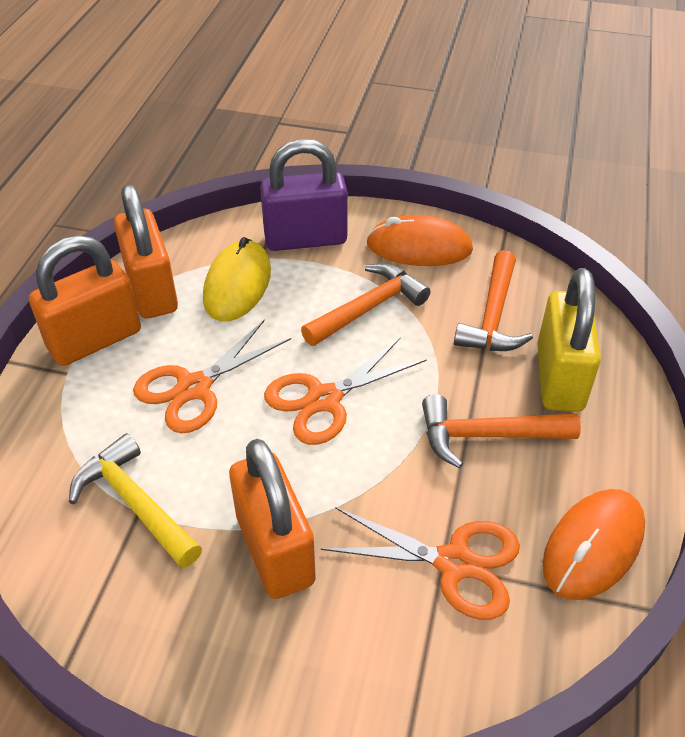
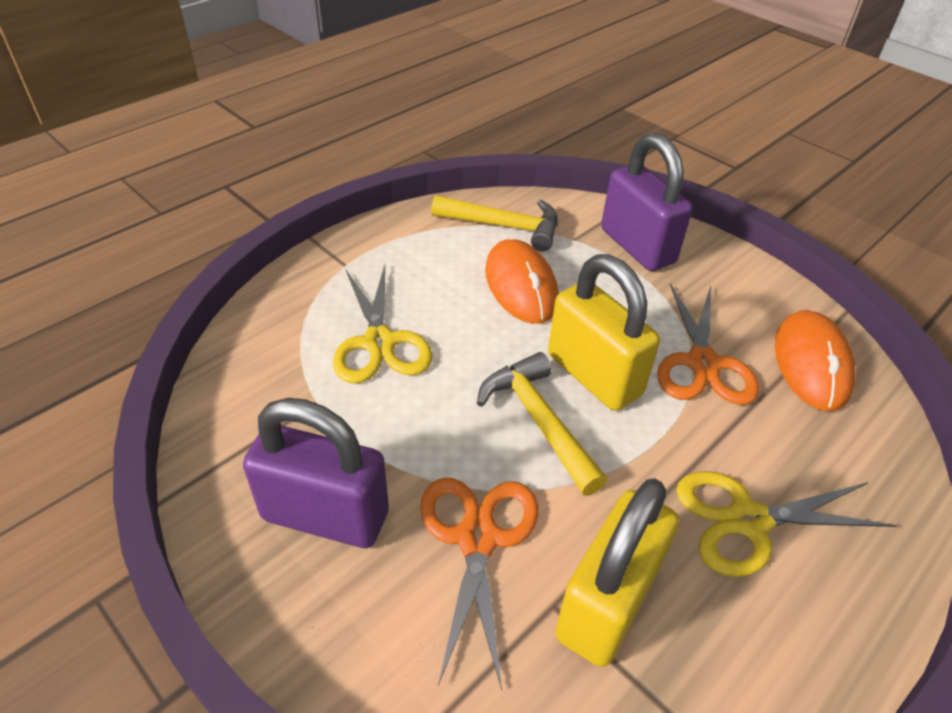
orange hammer: 3 -> 0
orange padlock: 3 -> 0
orange scissors: 3 -> 2
purple padlock: 1 -> 2
yellow hammer: 1 -> 2
yellow mouse: 1 -> 0
yellow padlock: 1 -> 2
yellow scissors: 0 -> 2

